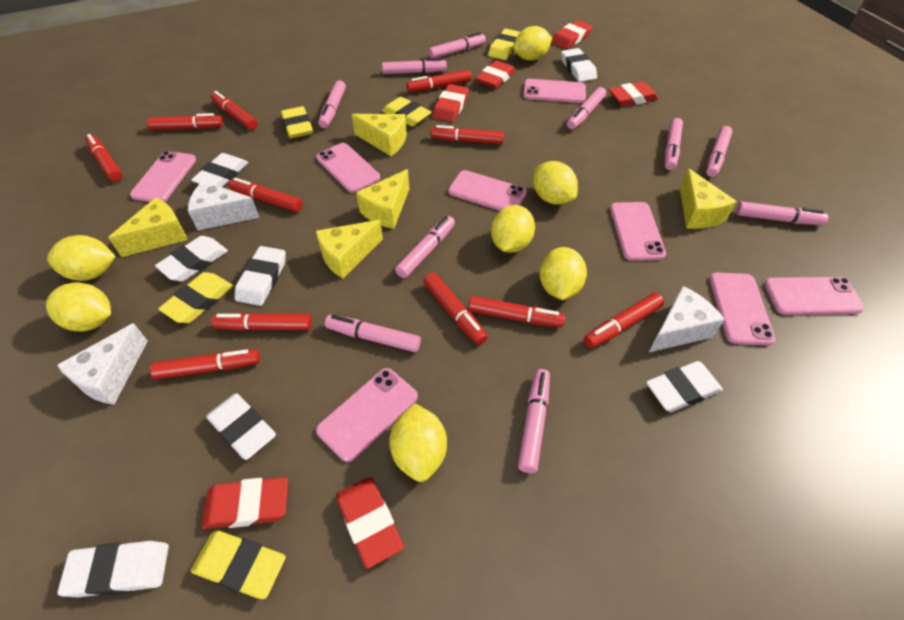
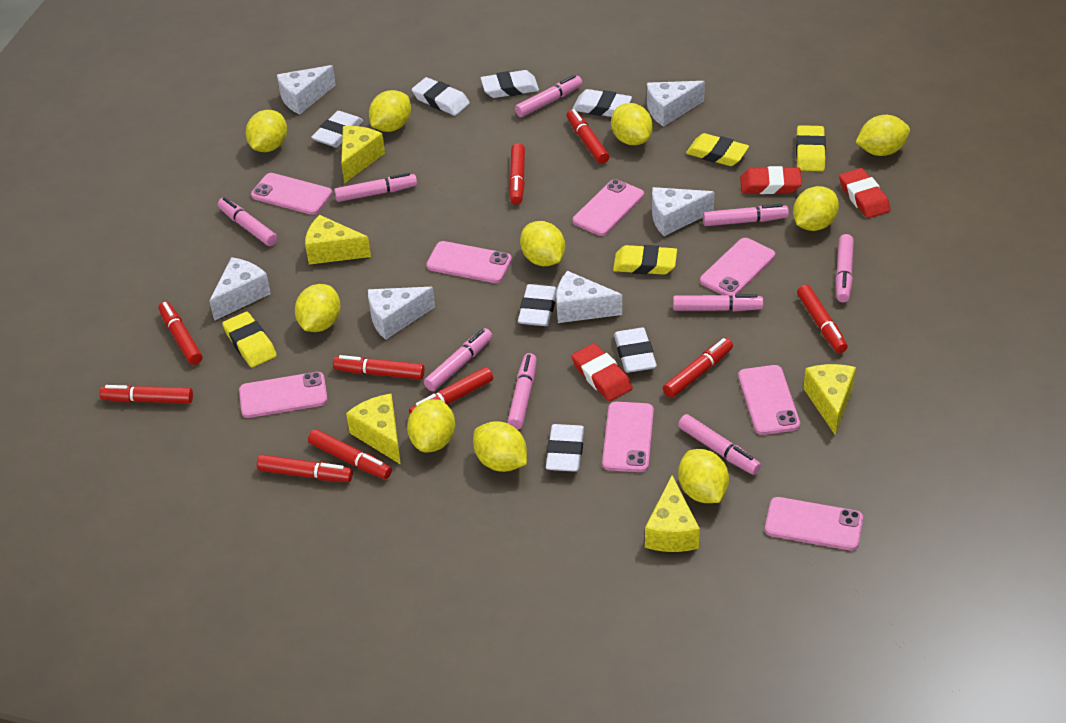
pink marker: 10 -> 9
red eraser: 6 -> 3
red marker: 11 -> 10
white cheese: 3 -> 6
yellow eraser: 5 -> 4
yellow lemon: 7 -> 10

